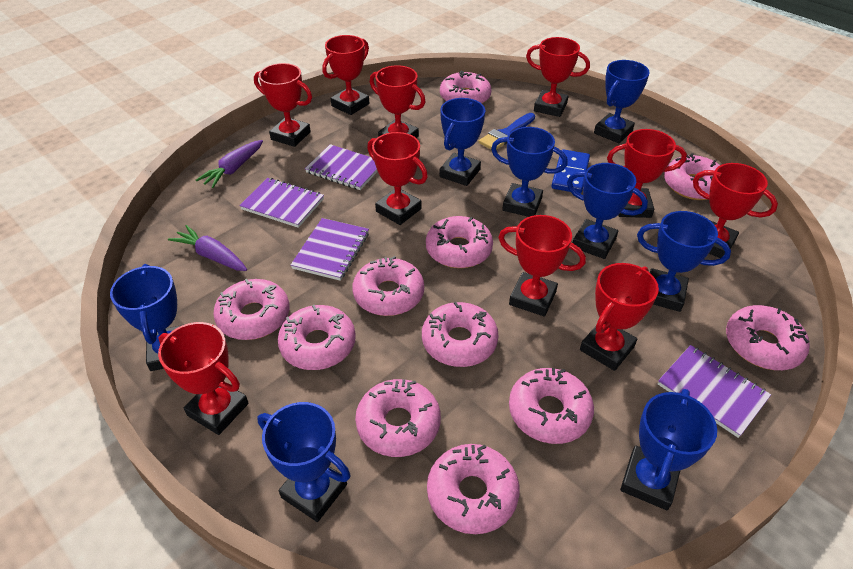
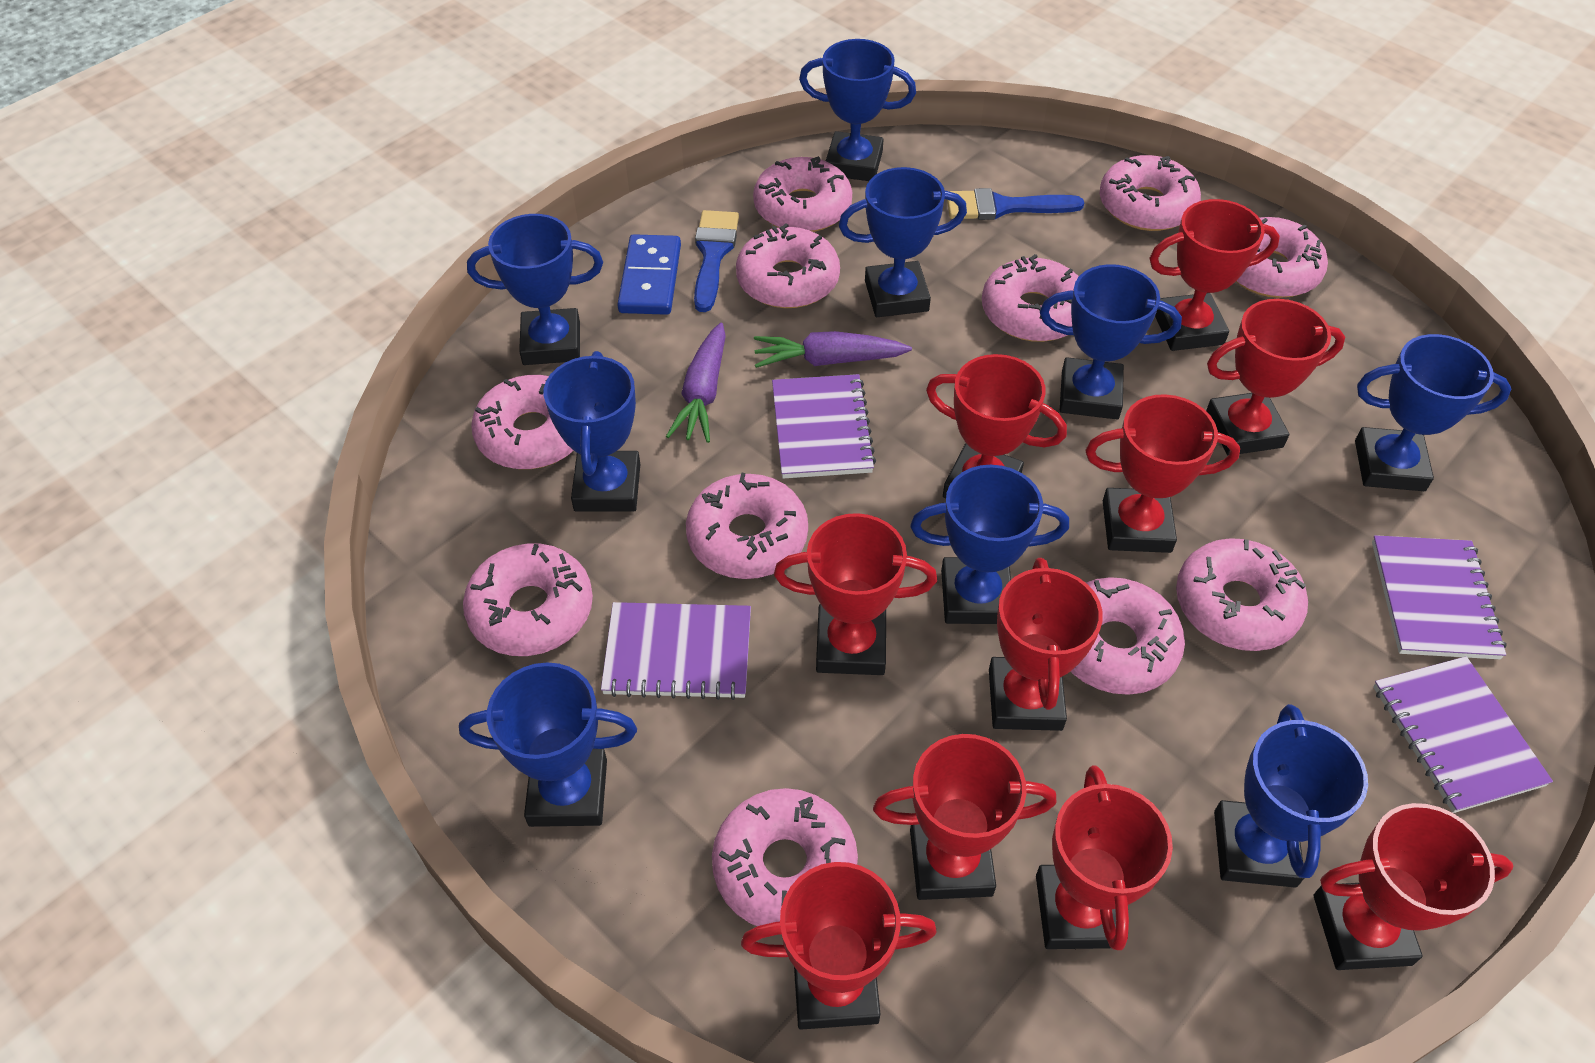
blue brush: 1 -> 2
blue trophy: 8 -> 9

